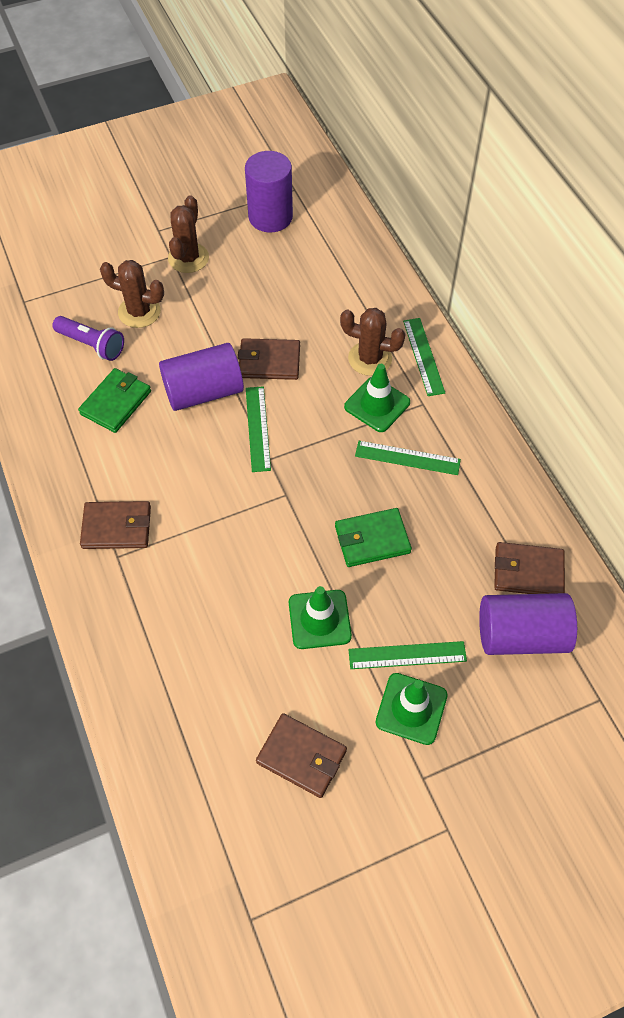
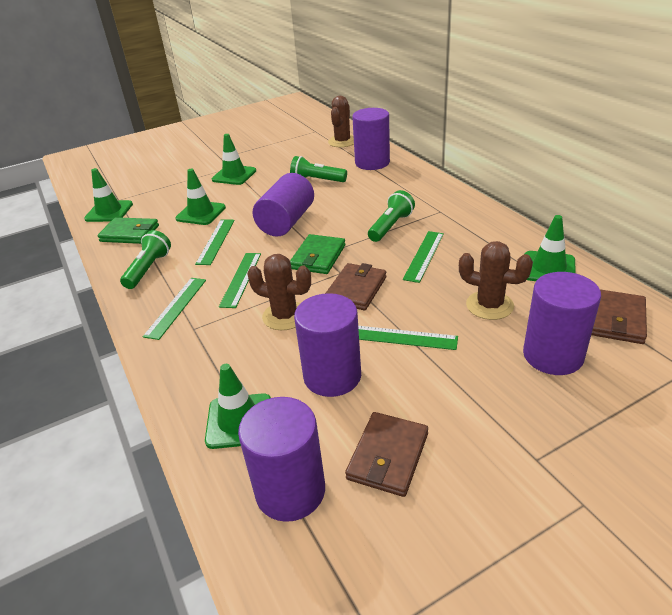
brown wallet: 4 -> 3
green flashlight: 0 -> 3
green ruler: 4 -> 5
green traffic cone: 3 -> 5
purple cylinder: 3 -> 5
purple flashlight: 1 -> 0

